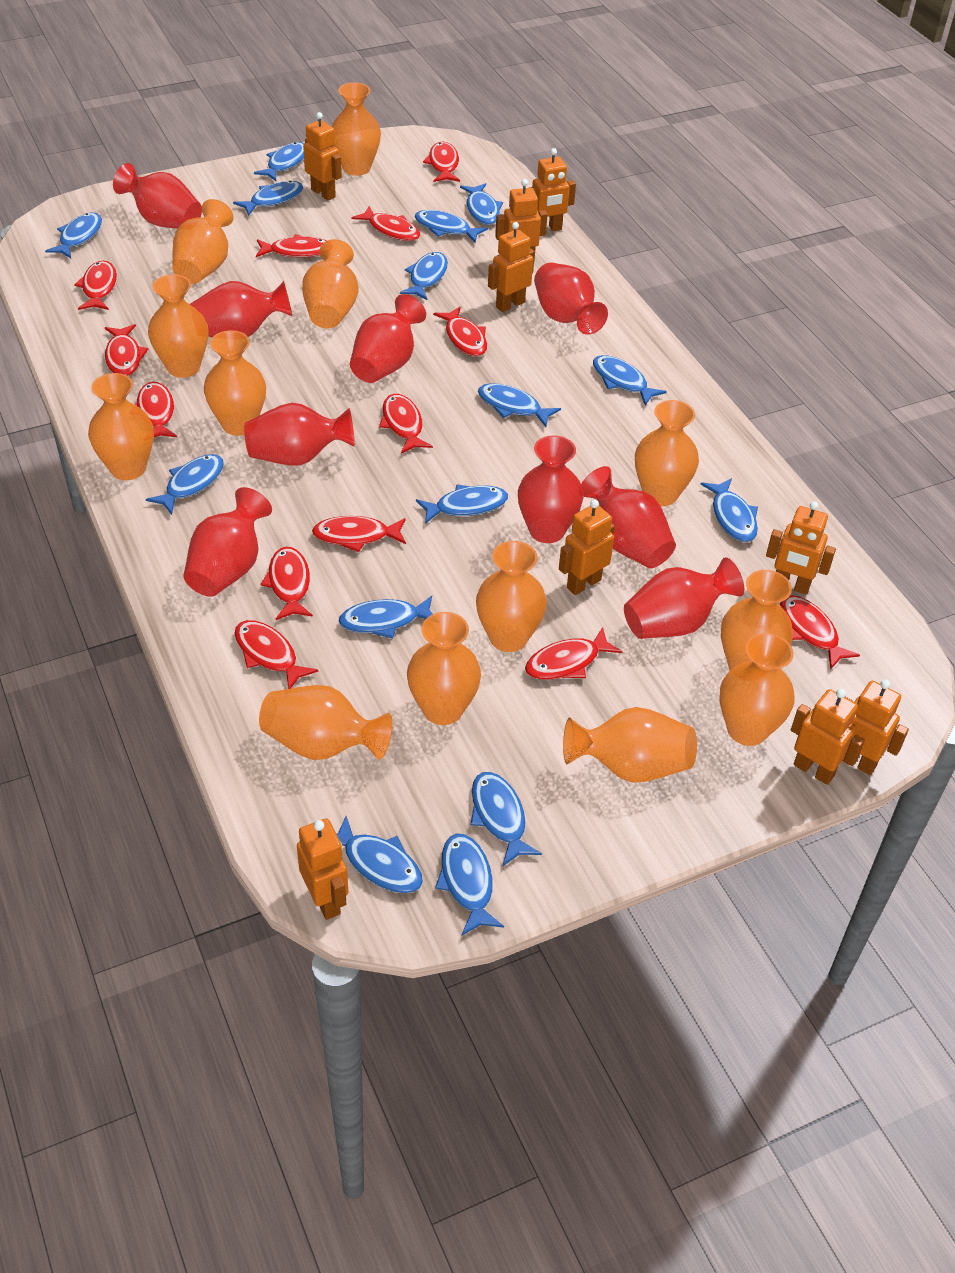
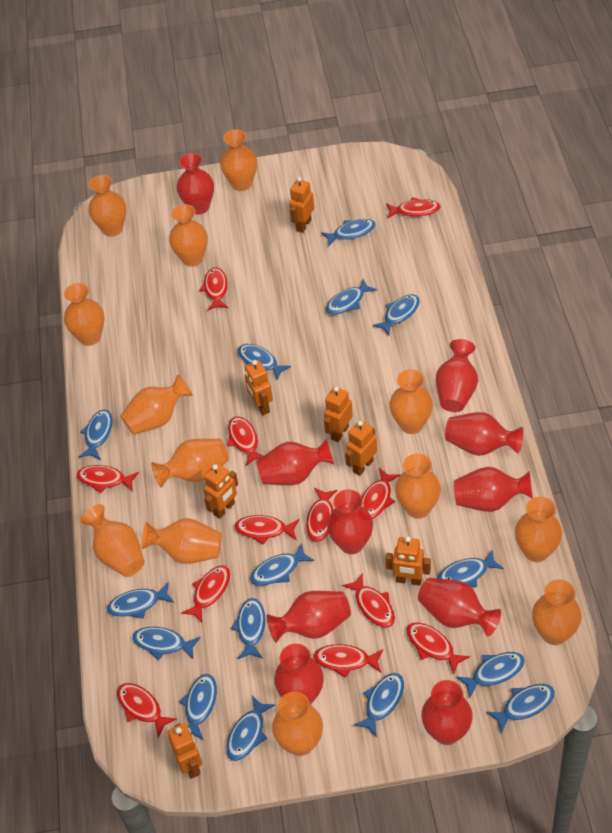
orange robot: 9 -> 7
red fish: 13 -> 12
red vase: 9 -> 10

